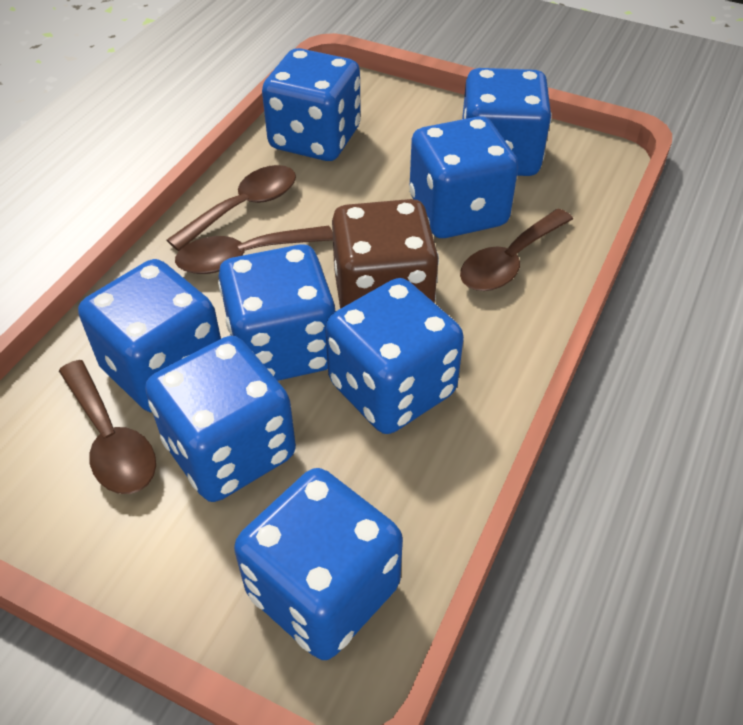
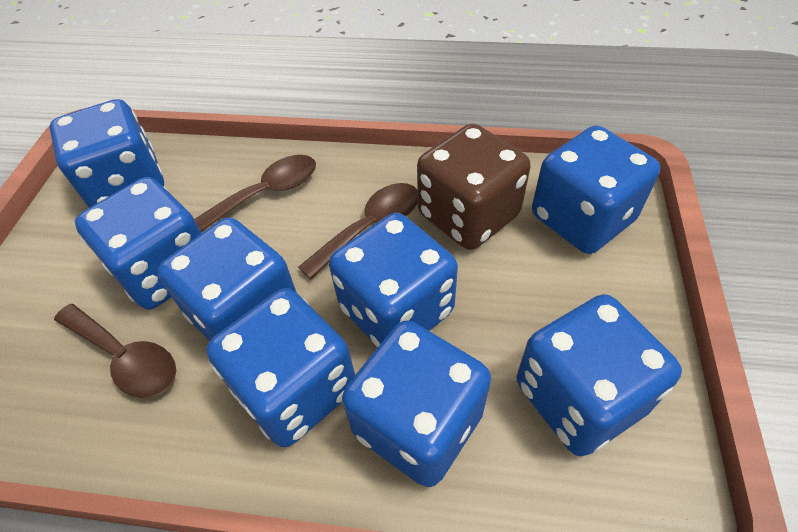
brown spoon: 4 -> 3

